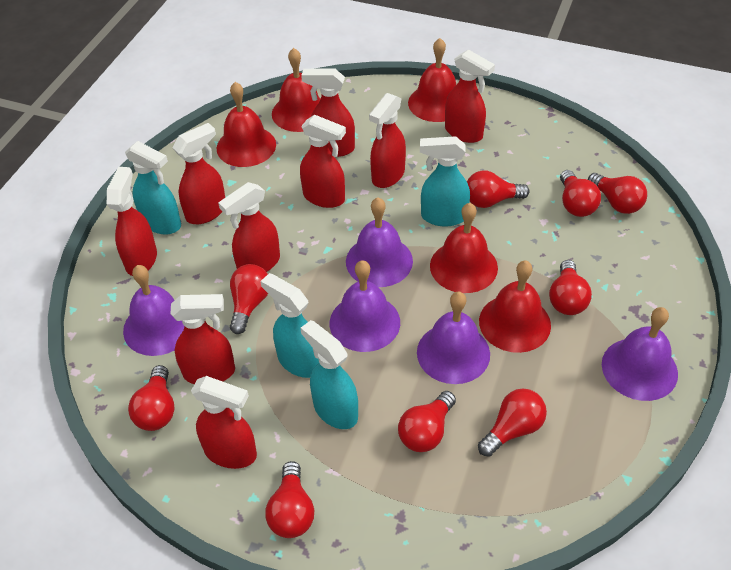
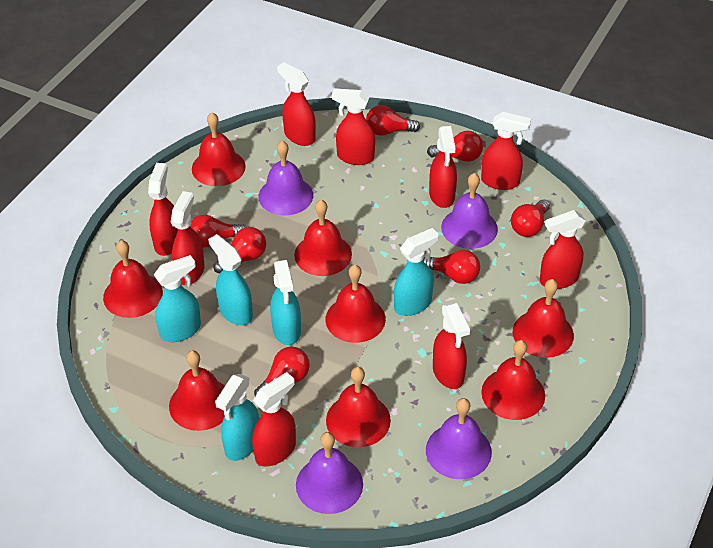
purple bell: 5 -> 4
red bell: 5 -> 8
red light bulb: 9 -> 7
turquoise spray bottle: 4 -> 5

